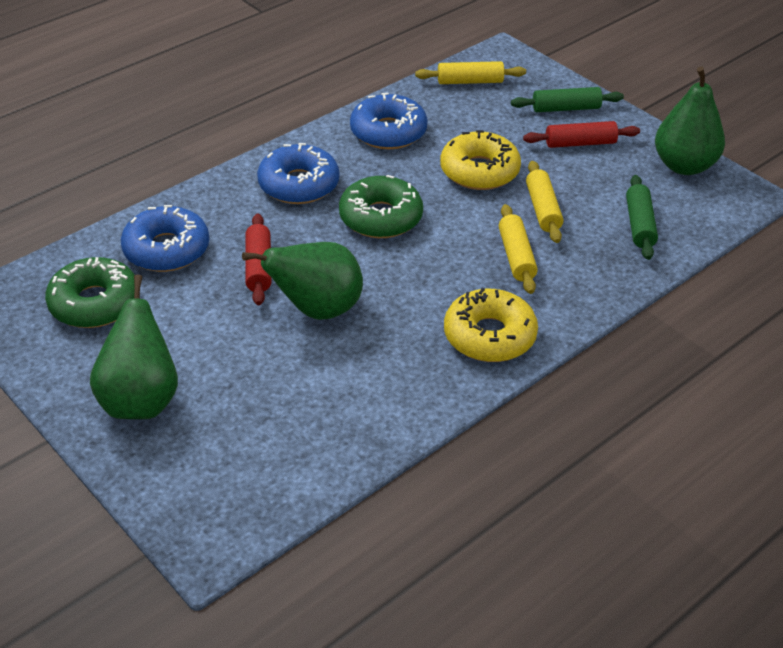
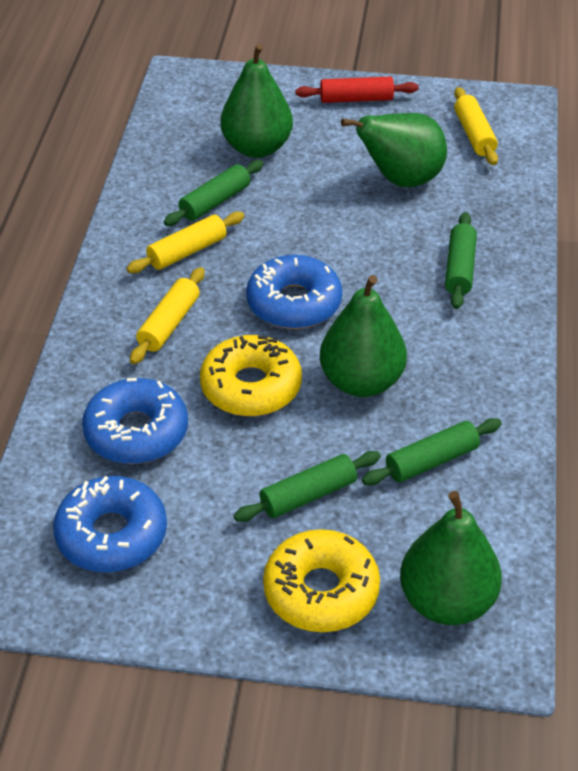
green donut: 2 -> 0
green pear: 3 -> 4
green rolling pin: 2 -> 4
red rolling pin: 2 -> 1

